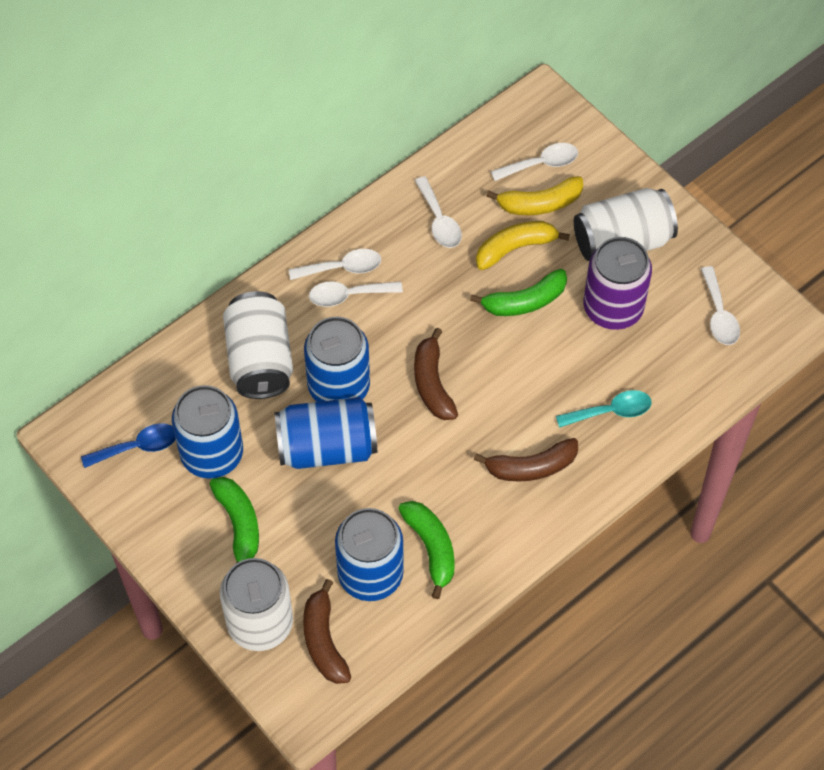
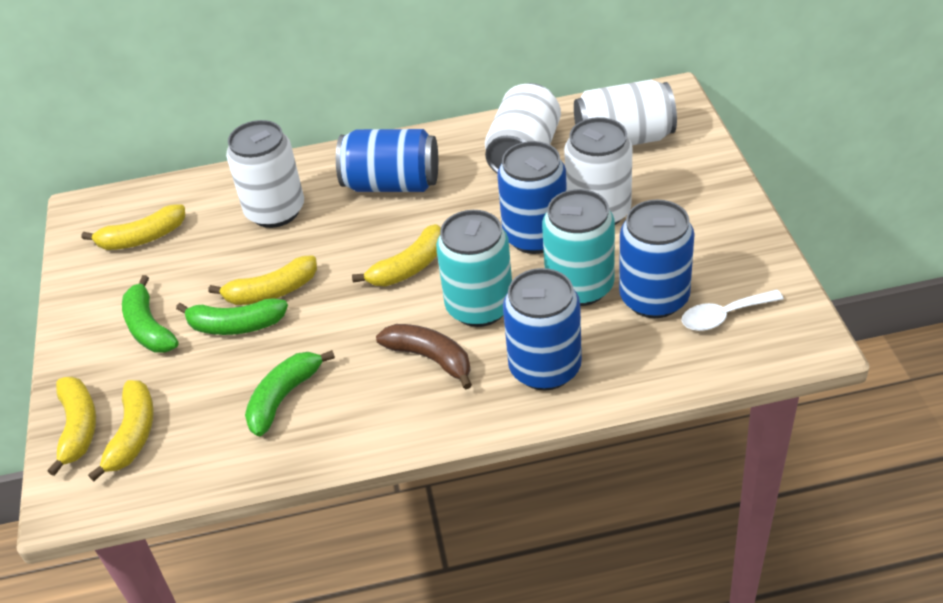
blue spoon: 1 -> 0
brown banana: 3 -> 1
purple can: 1 -> 0
turquoise can: 0 -> 2
turquoise spoon: 1 -> 0
white can: 3 -> 4
white spoon: 5 -> 1
yellow banana: 2 -> 5

